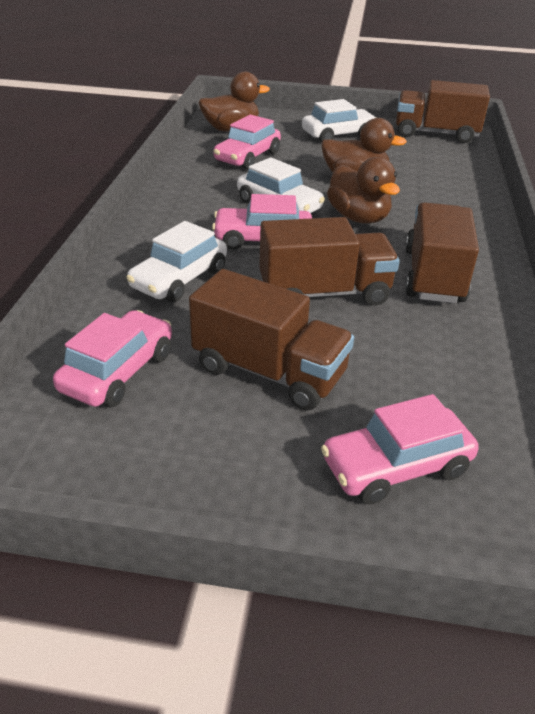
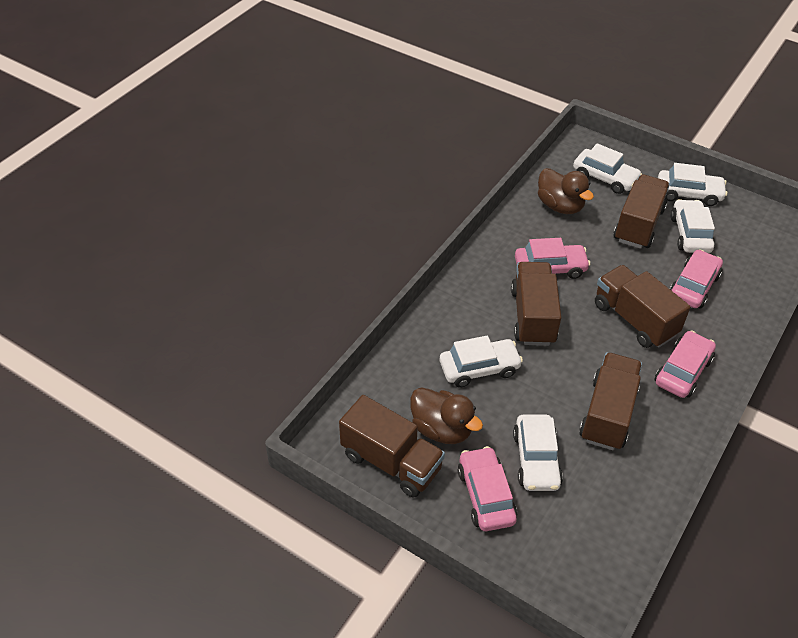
brown duck: 3 -> 2
brown truck: 4 -> 5
white car: 3 -> 5

